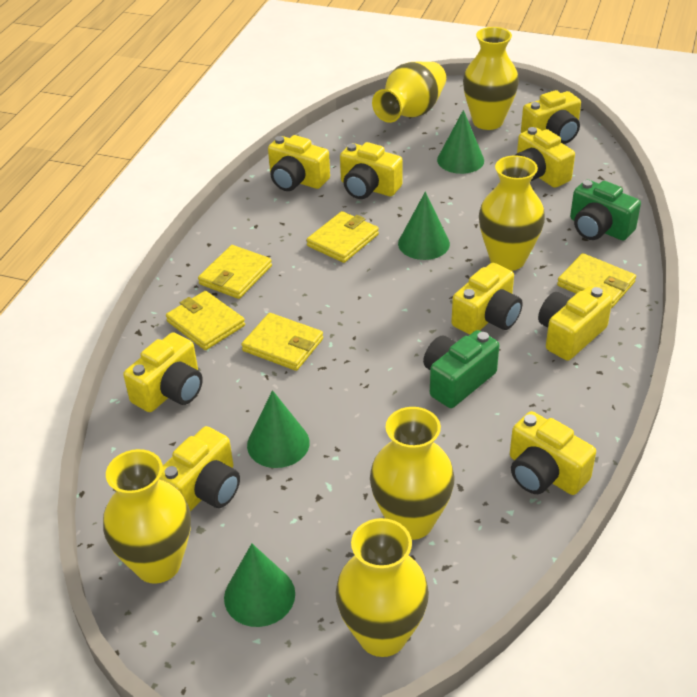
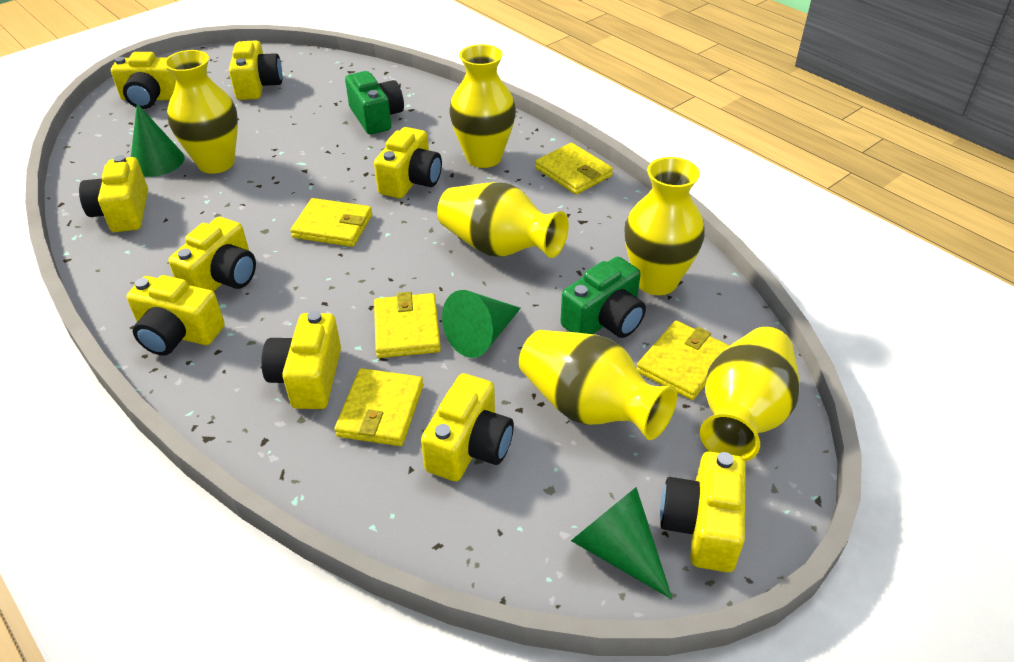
green cone: 4 -> 3

